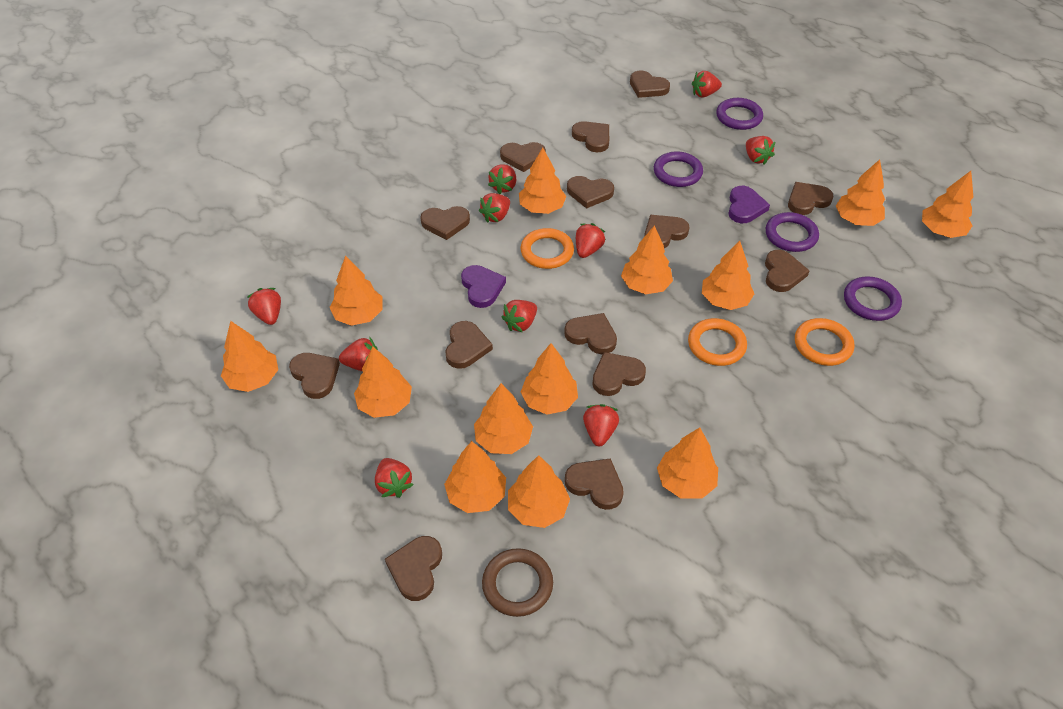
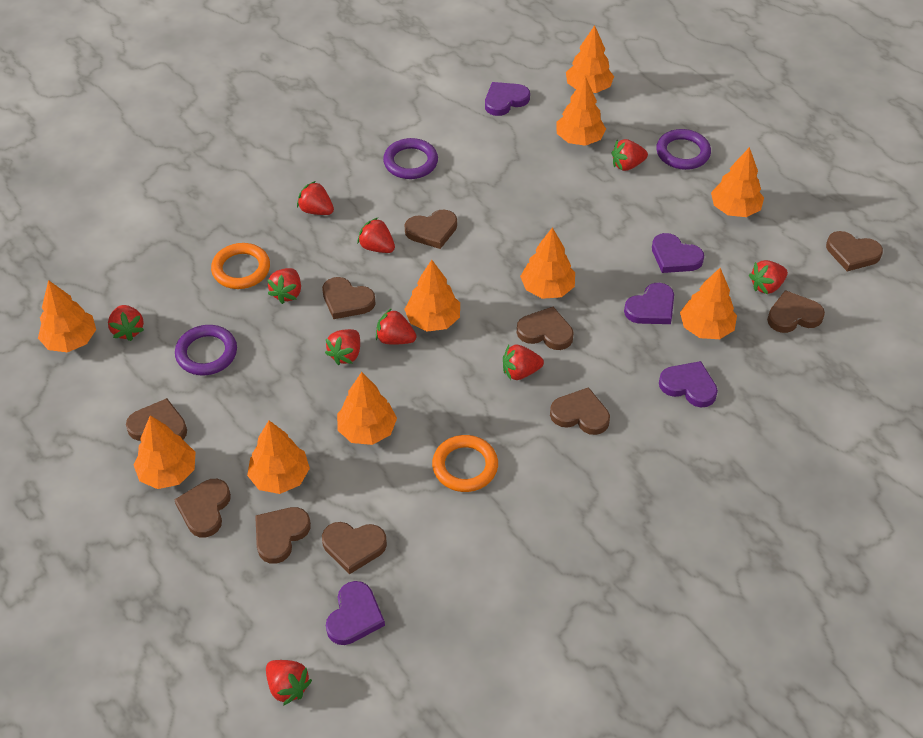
brown heart: 14 -> 10
brown ring: 1 -> 0
orange ring: 3 -> 2
orange tree: 13 -> 10
purple heart: 2 -> 5
purple ring: 4 -> 3

